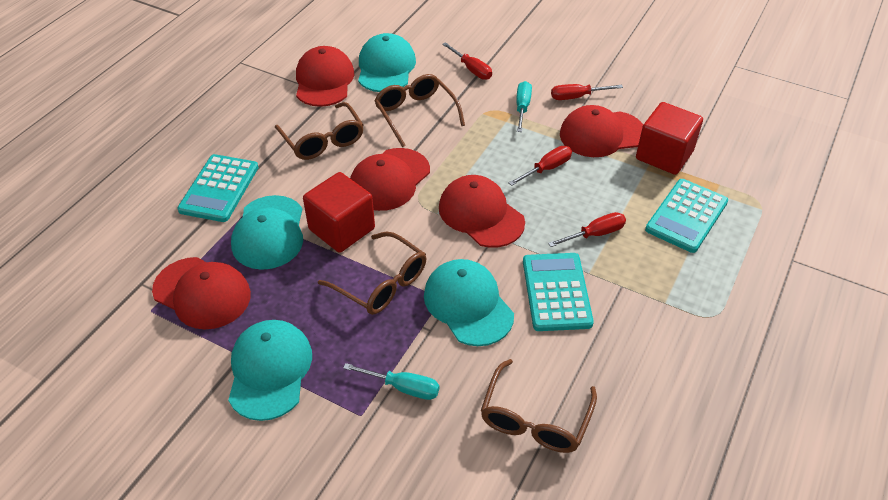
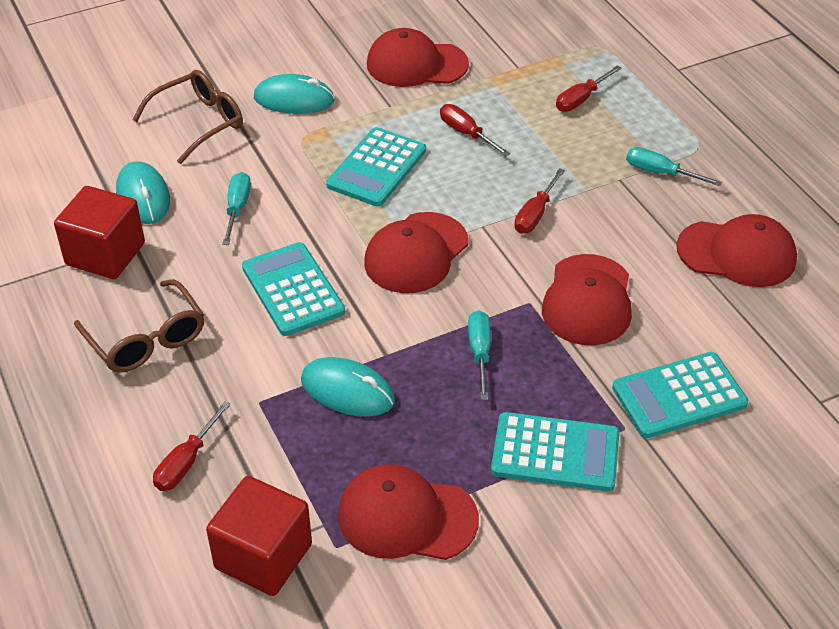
brown glasses: 4 -> 2
turquoise calculator: 3 -> 4
turquoise cap: 4 -> 0
turquoise mouse: 0 -> 3
turquoise screwdriver: 2 -> 3

